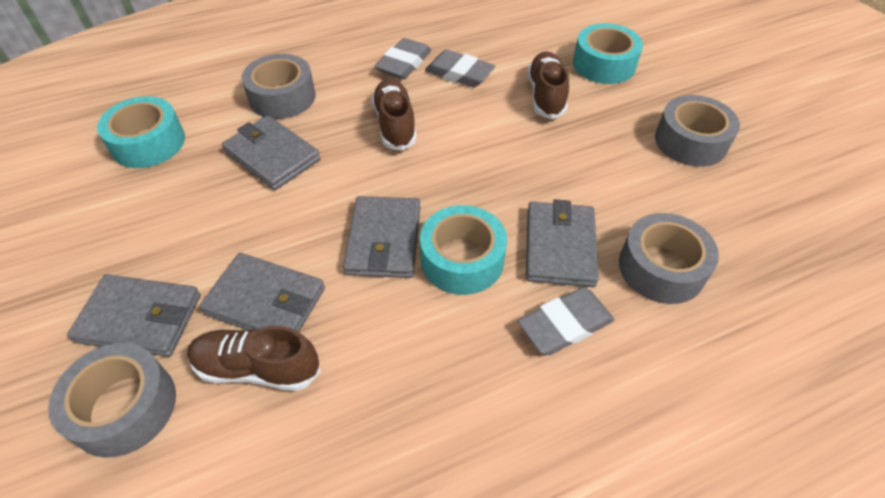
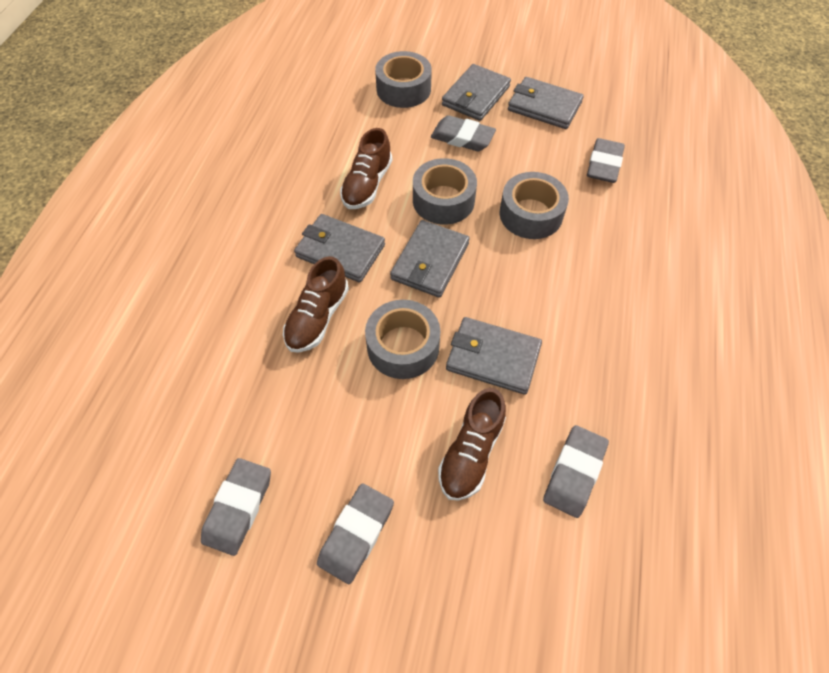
grey eraser: 3 -> 5
turquoise tape: 3 -> 0

